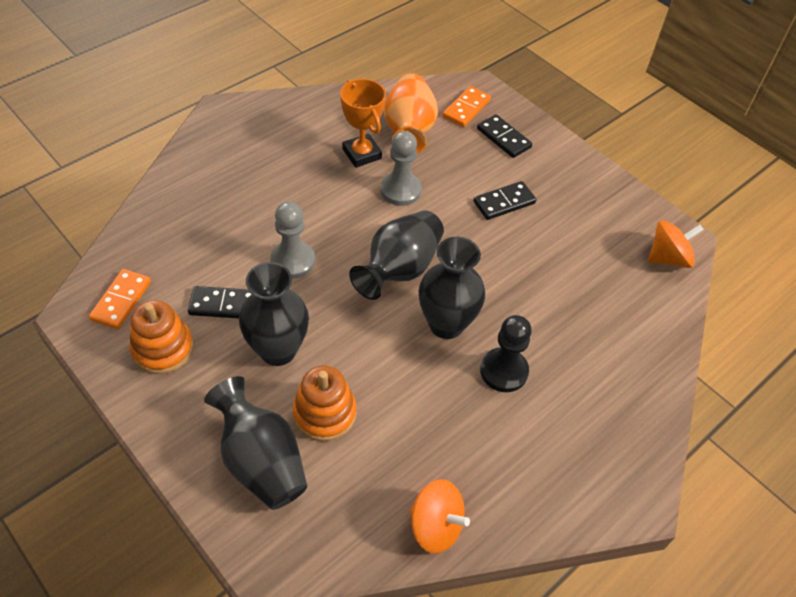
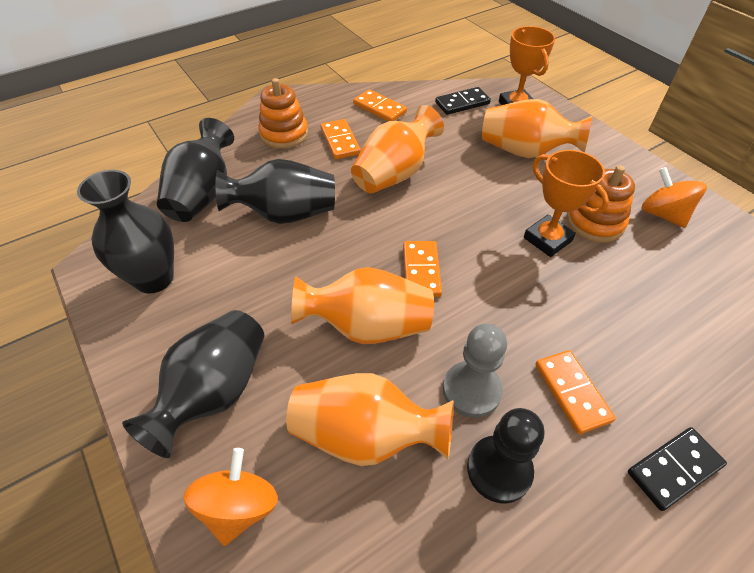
black domino: 3 -> 2
grey pawn: 2 -> 1
orange domino: 2 -> 4
orange trophy: 1 -> 2
orange vase: 1 -> 4

